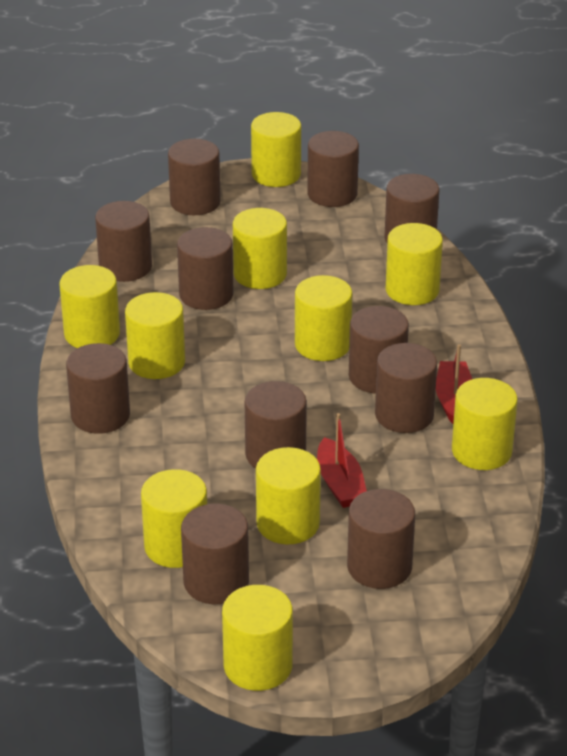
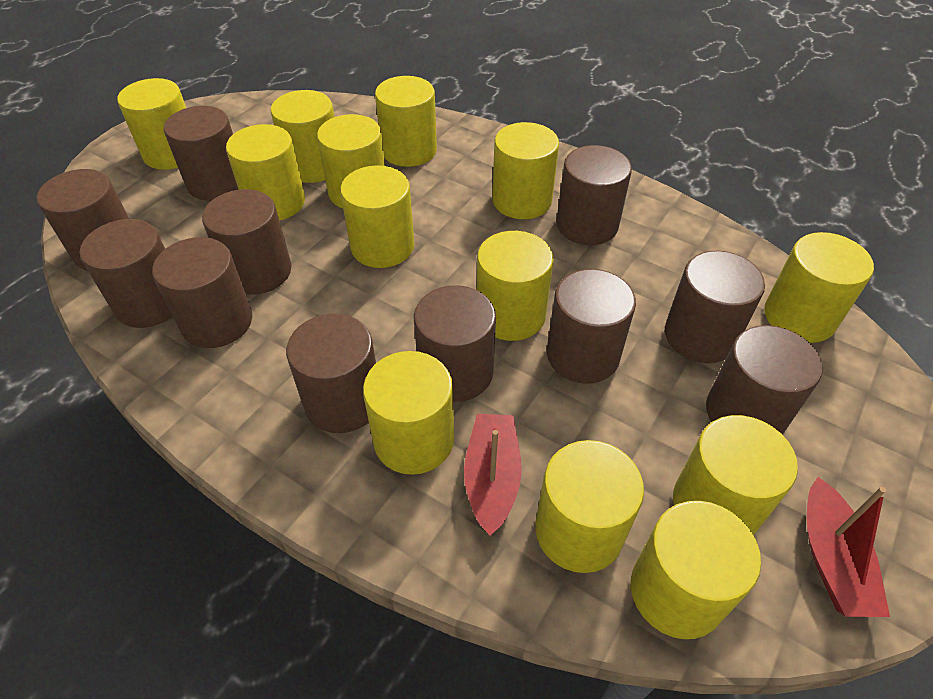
yellow cylinder: 10 -> 13

